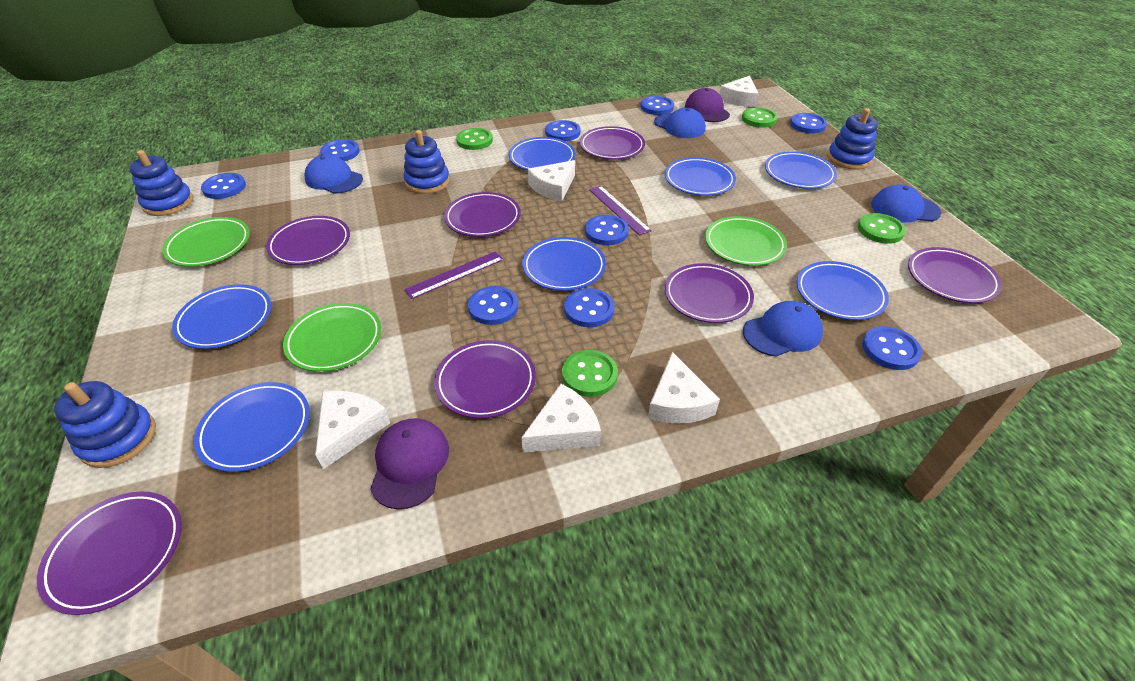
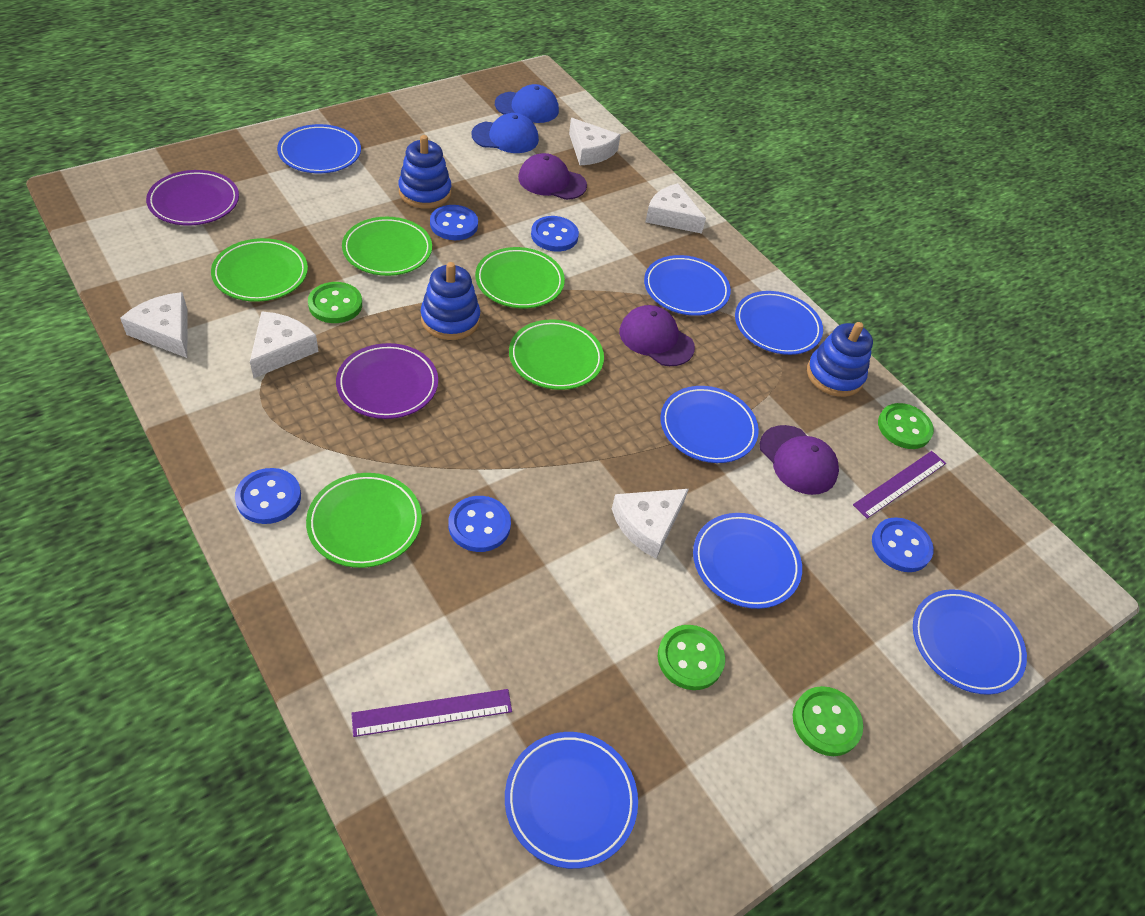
blue button: 9 -> 5
blue cap: 4 -> 2
blue stacking toy: 4 -> 3
green plate: 3 -> 5
purple cap: 2 -> 3
purple plate: 7 -> 2

